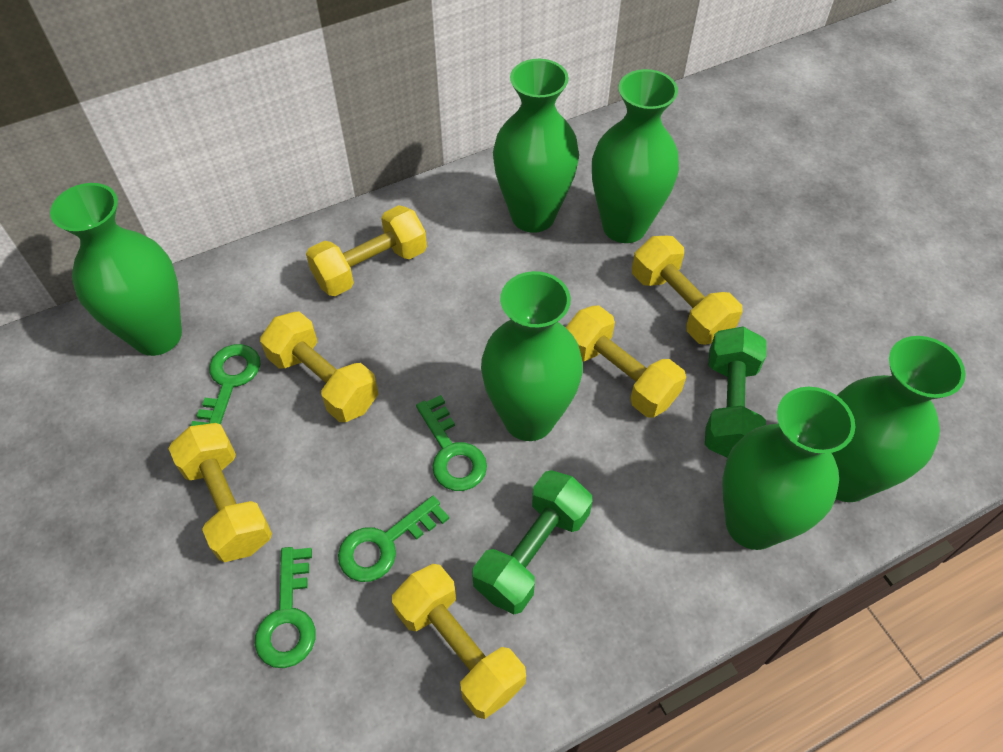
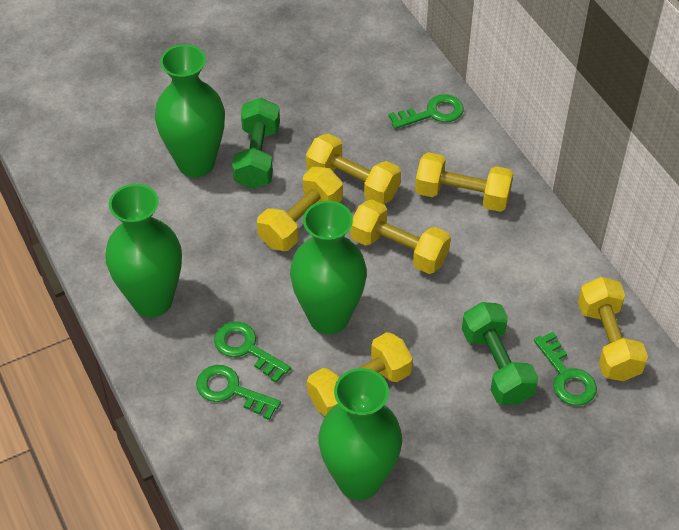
green vase: 6 -> 4

